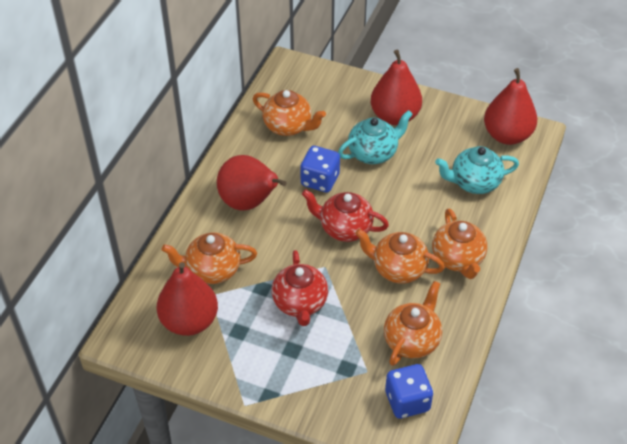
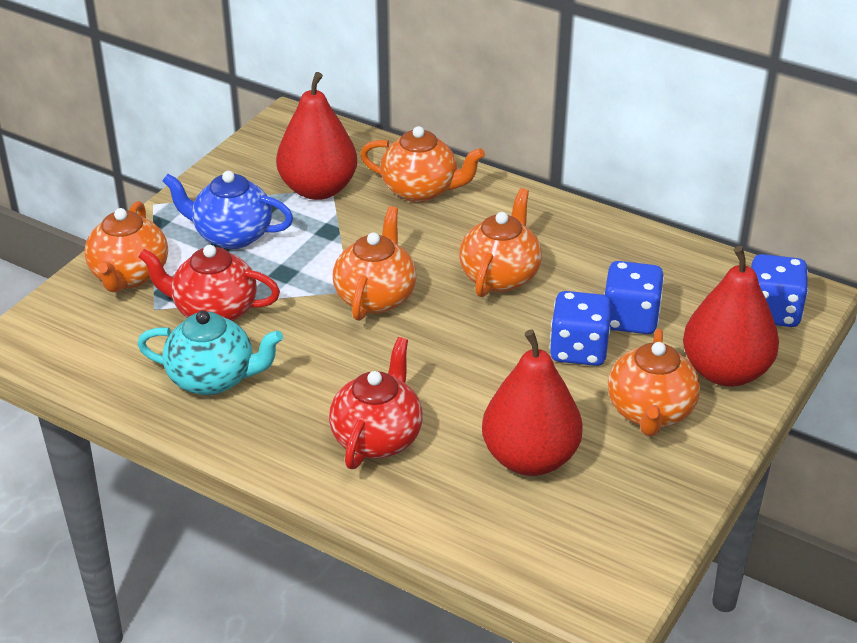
blue dice: 2 -> 3
blue teapot: 0 -> 1
red pear: 4 -> 3
turquoise teapot: 2 -> 1

